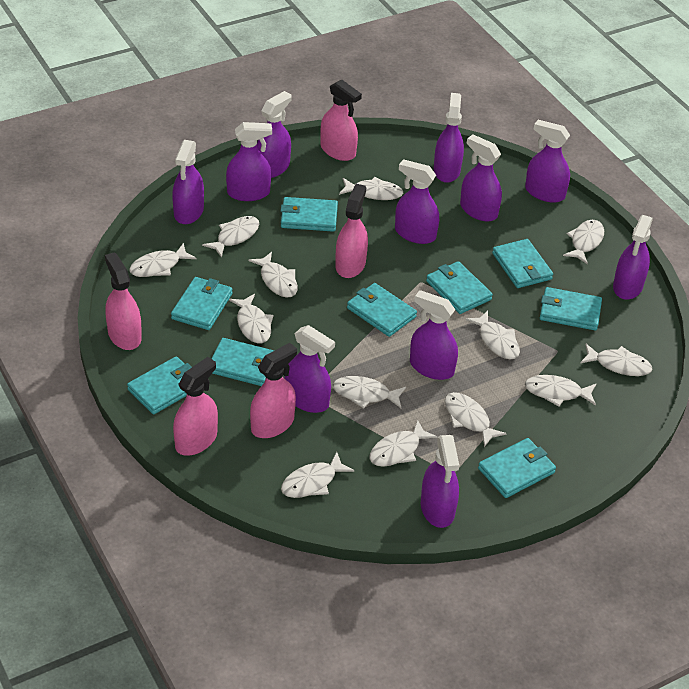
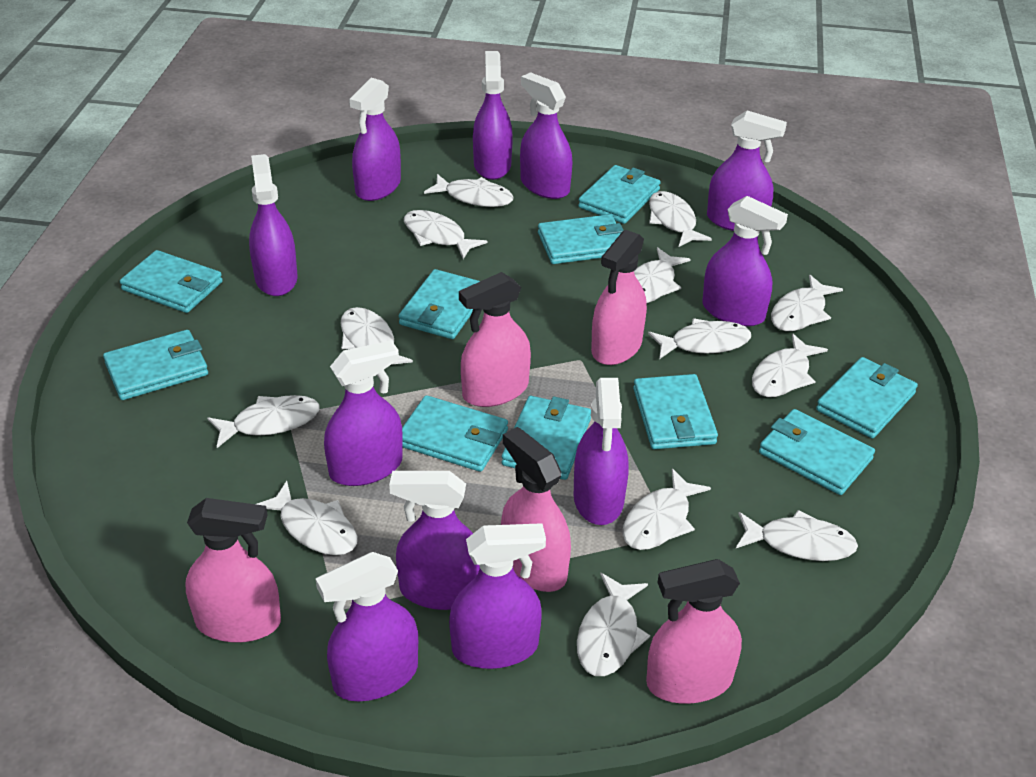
turquoise wallet: 9 -> 10

